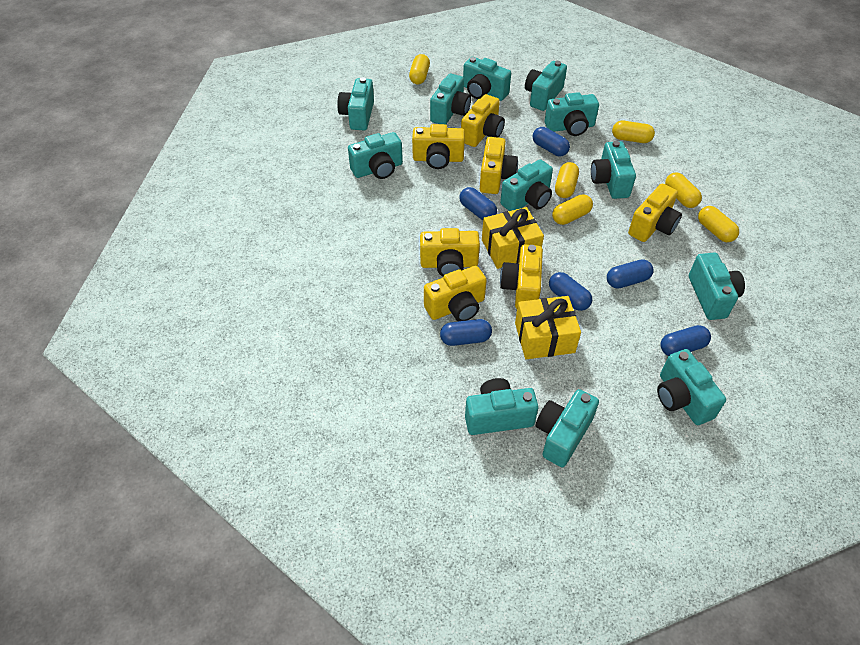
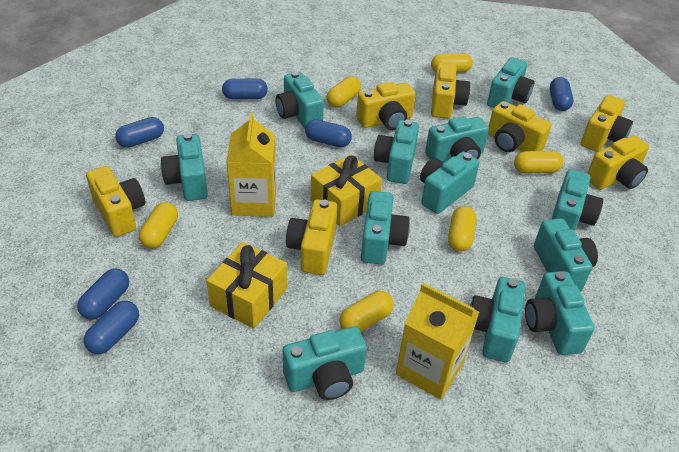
yellow carton: 0 -> 2

